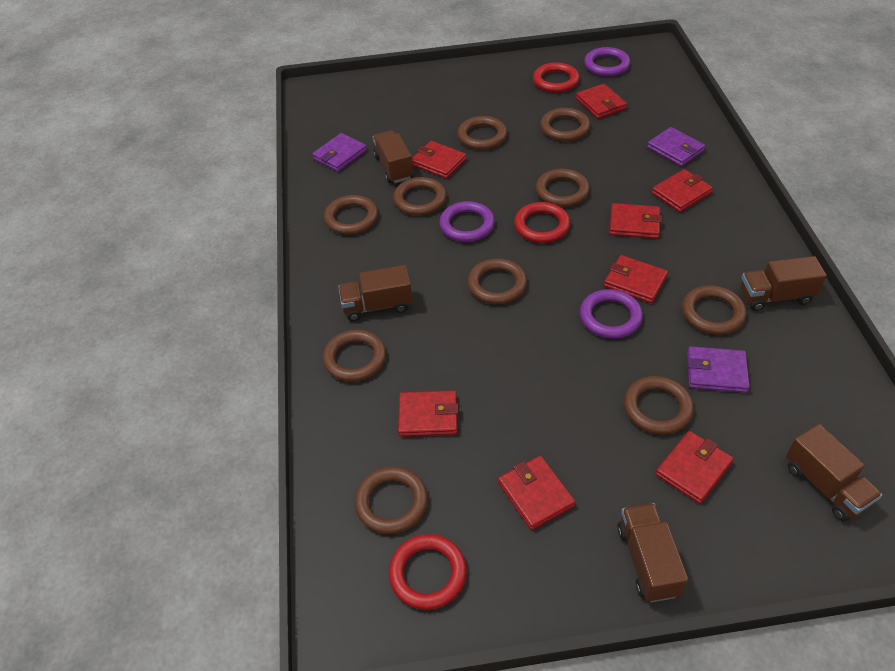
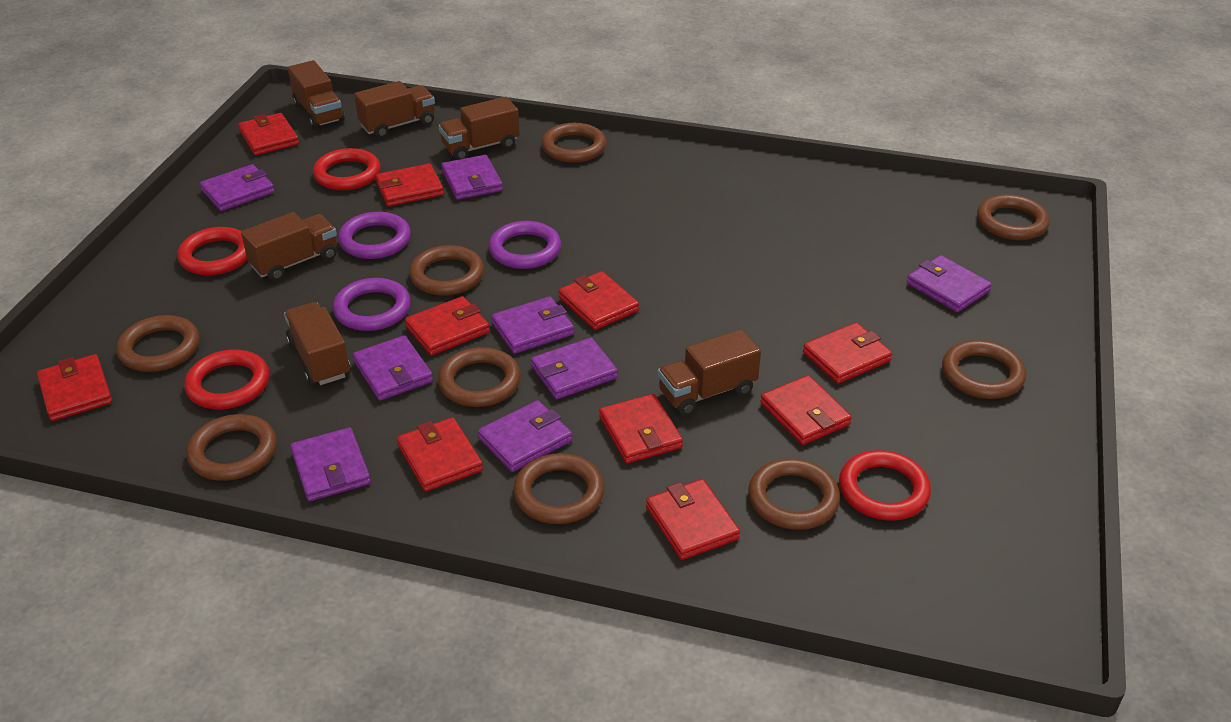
brown ring: 10 -> 9
brown truck: 5 -> 6
purple wallet: 3 -> 8
red ring: 3 -> 4
red wallet: 8 -> 10

